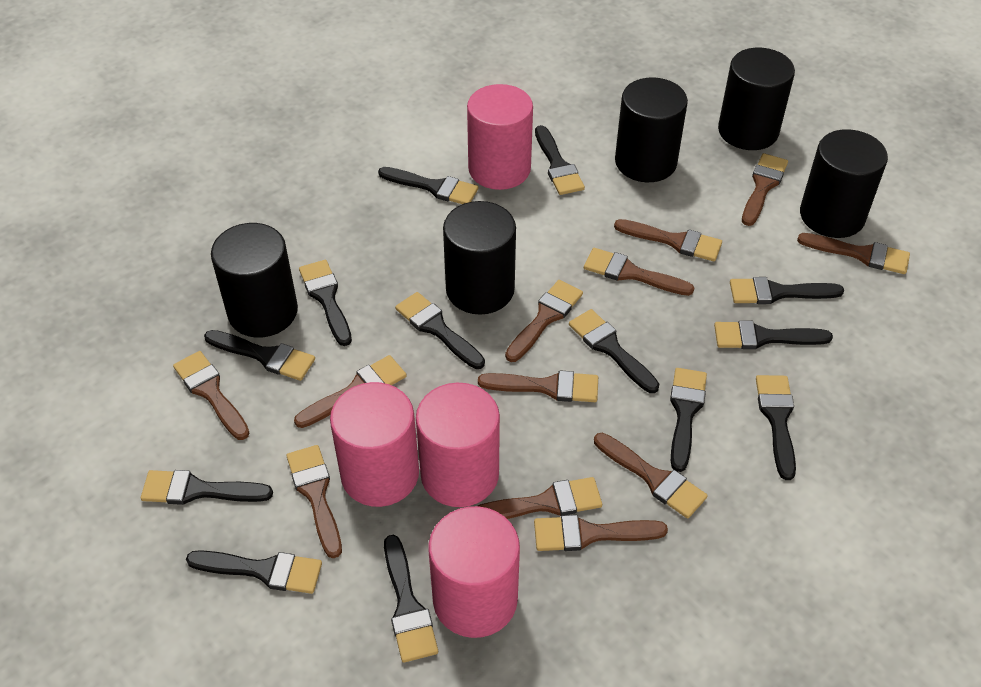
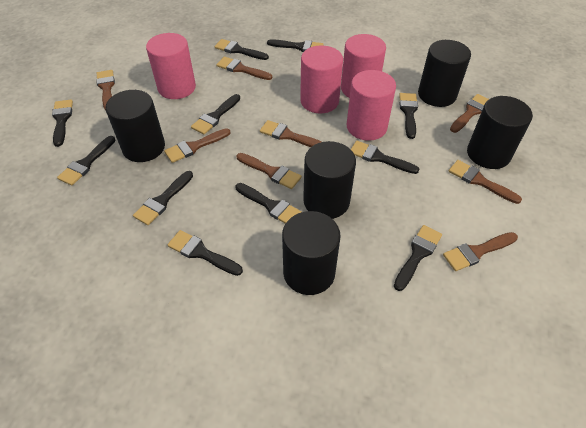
black brush: 13 -> 11
brown brush: 12 -> 8

